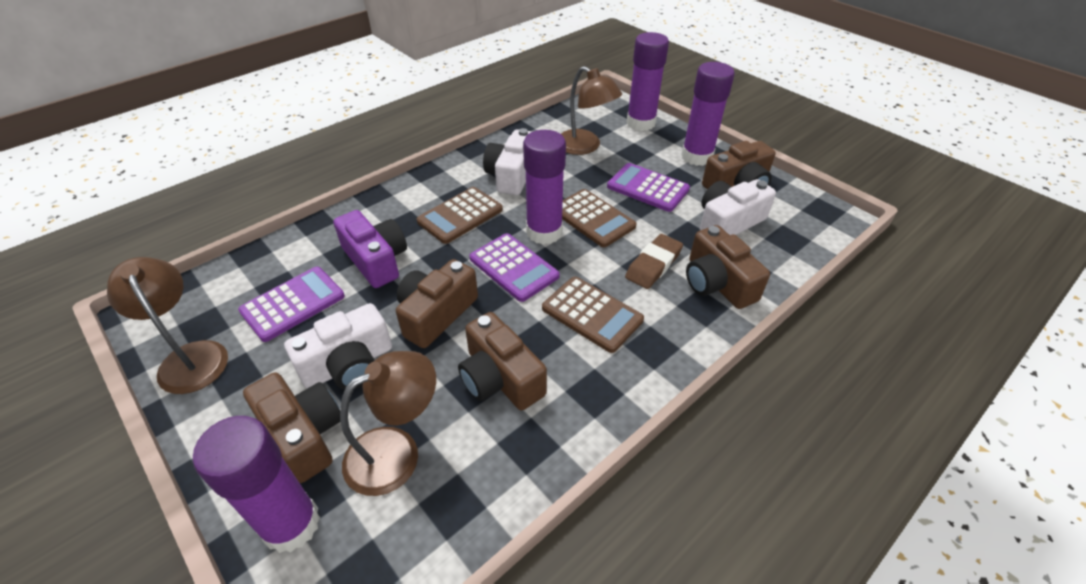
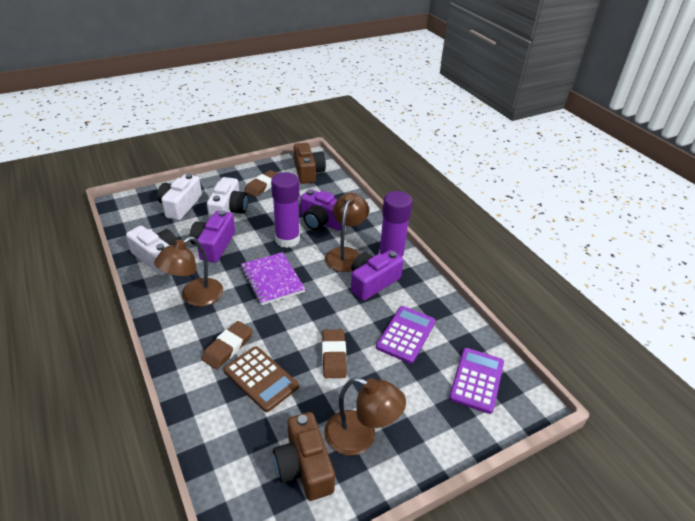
brown calculator: 3 -> 1
brown camera: 5 -> 2
brown eraser: 1 -> 3
purple calculator: 3 -> 2
purple camera: 1 -> 3
purple glue stick: 4 -> 2
purple notebook: 0 -> 1

